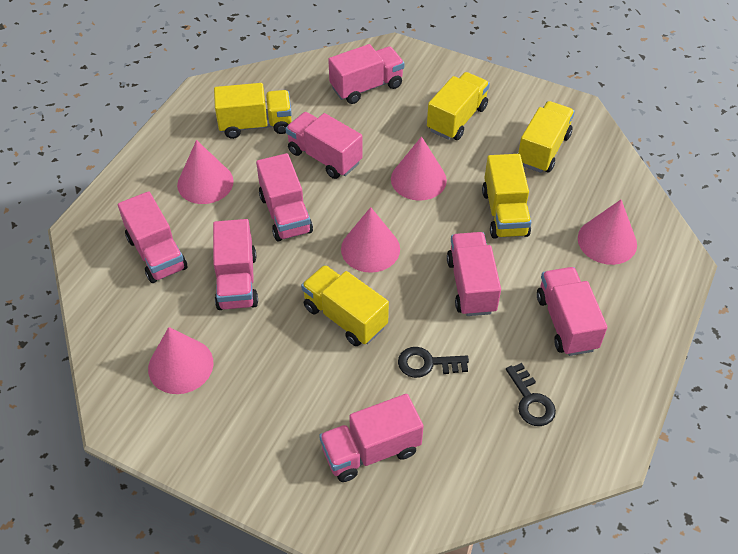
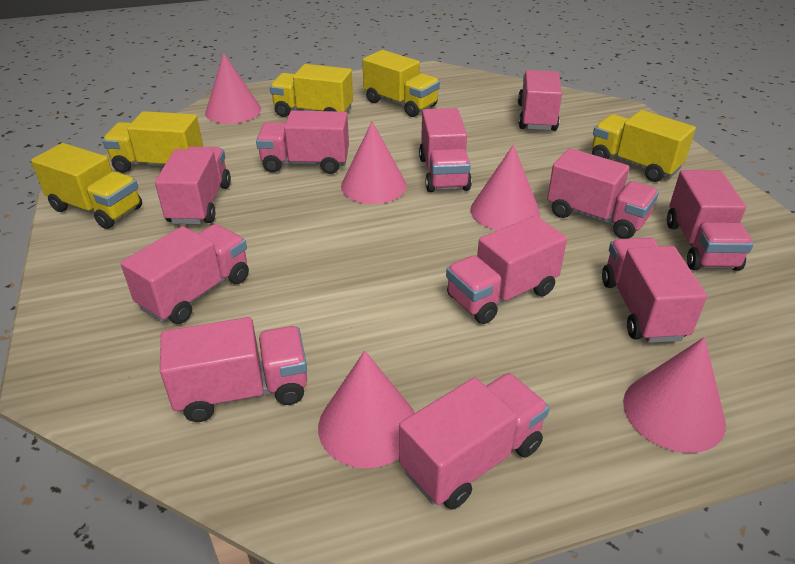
black key: 2 -> 0
pink truck: 8 -> 11

